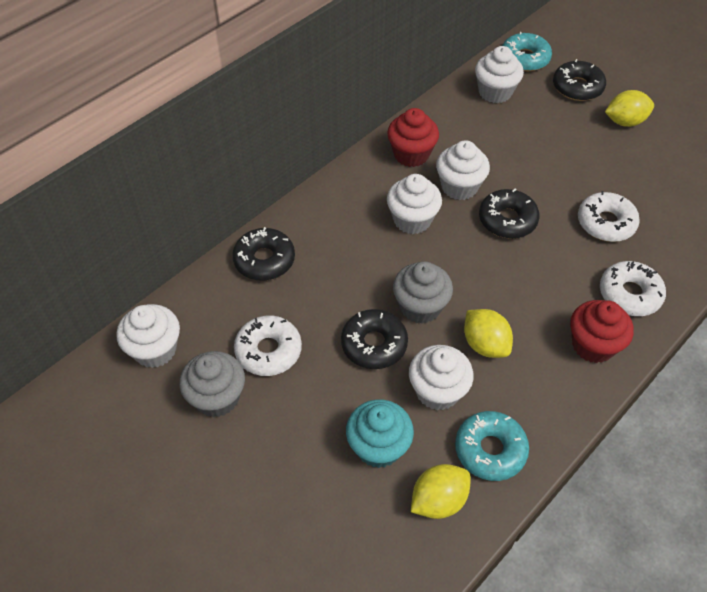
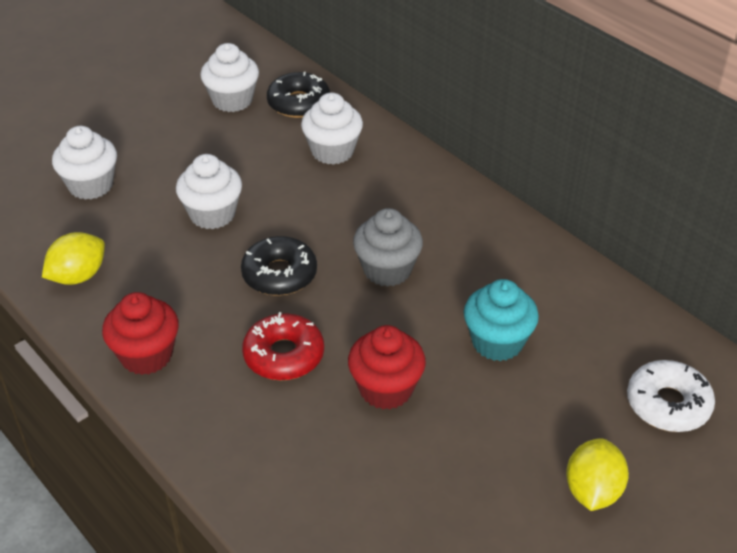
black donut: 4 -> 2
grey cupcake: 2 -> 1
red donut: 0 -> 1
turquoise donut: 2 -> 0
white cupcake: 5 -> 4
white donut: 3 -> 1
yellow lemon: 3 -> 2

